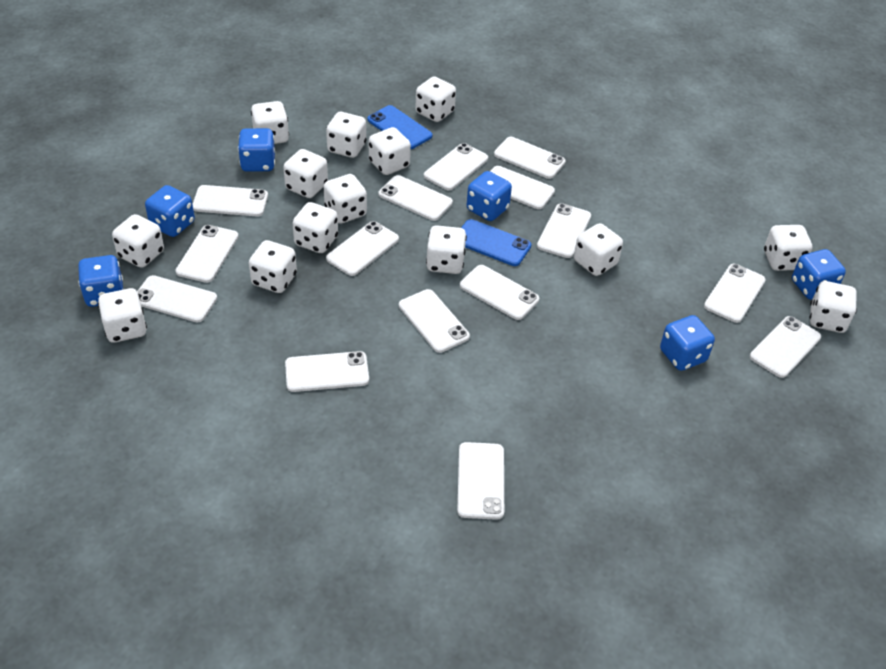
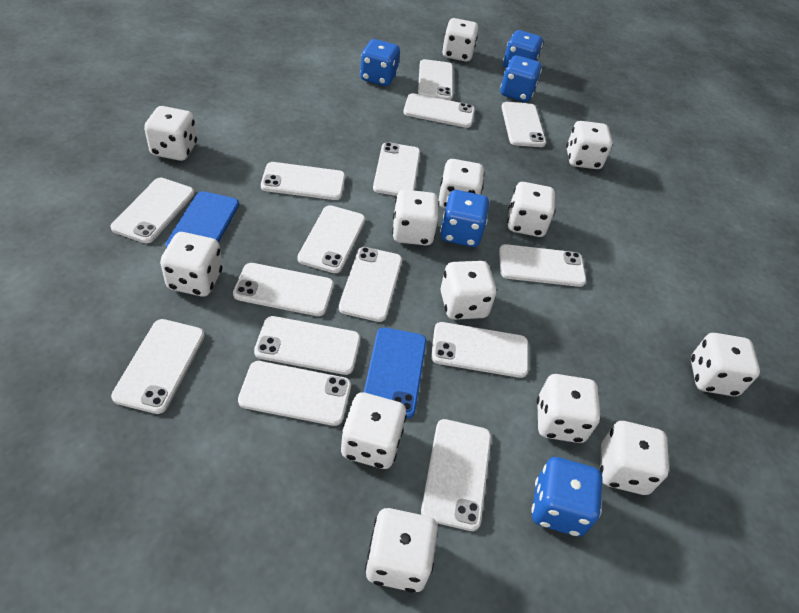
blue dice: 6 -> 5
white dice: 14 -> 13

